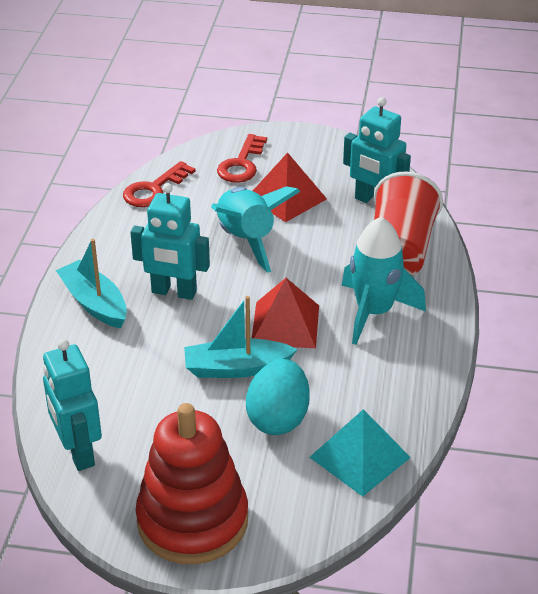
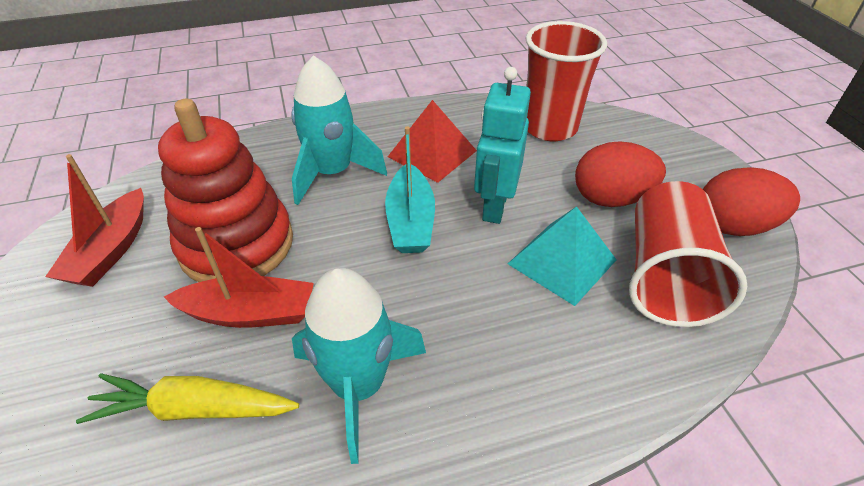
red boat: 0 -> 2
red cup: 1 -> 2
red egg: 0 -> 2
red key: 2 -> 0
red pyramid: 2 -> 1
turquoise boat: 2 -> 1
turquoise egg: 1 -> 0
turquoise robot: 3 -> 1
yellow carrot: 0 -> 1

